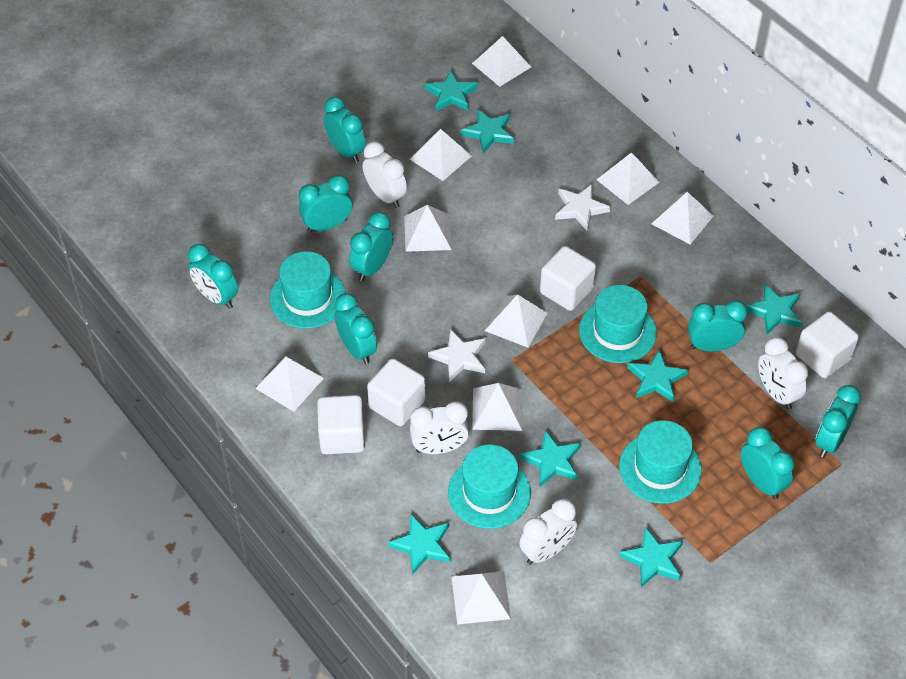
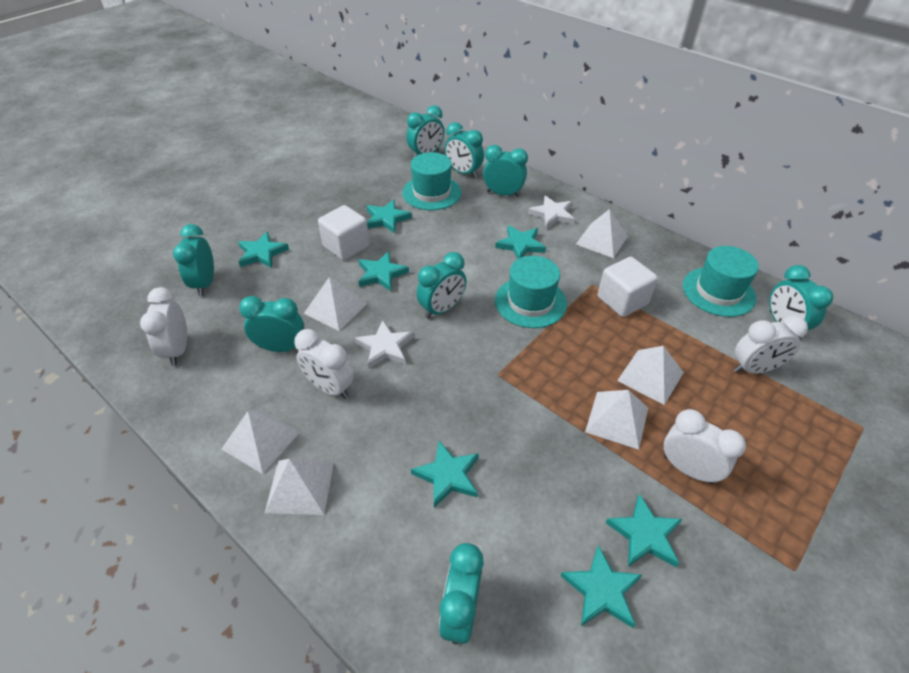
turquoise hat: 4 -> 3
white cube: 4 -> 2
white pyramid: 9 -> 6

